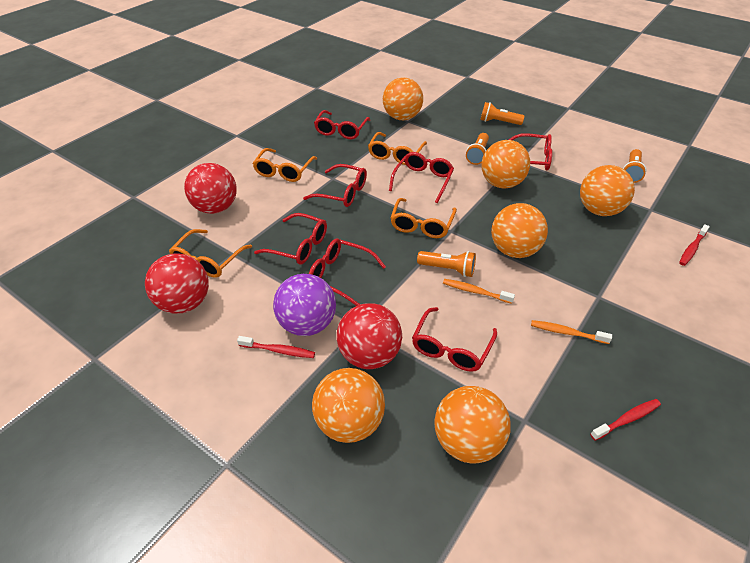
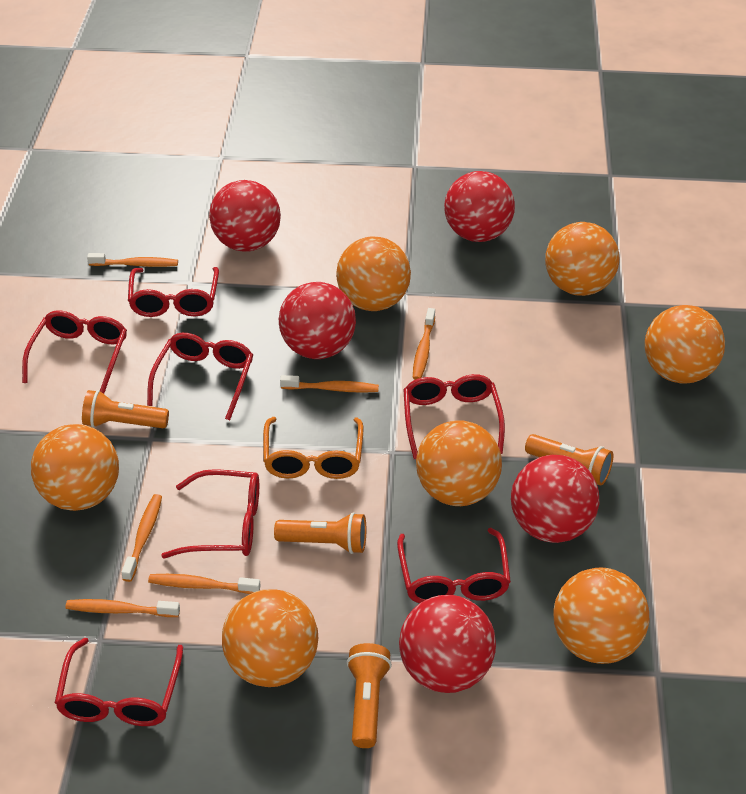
orange ball: 6 -> 7
orange glasses: 4 -> 1
orange toothbrush: 2 -> 6
purple ball: 1 -> 0
red ball: 3 -> 5
red toothbrush: 3 -> 0

